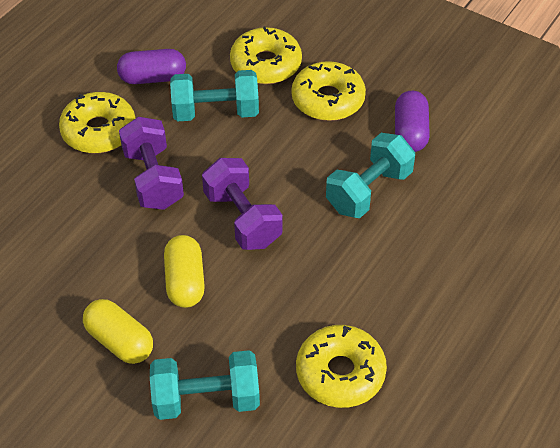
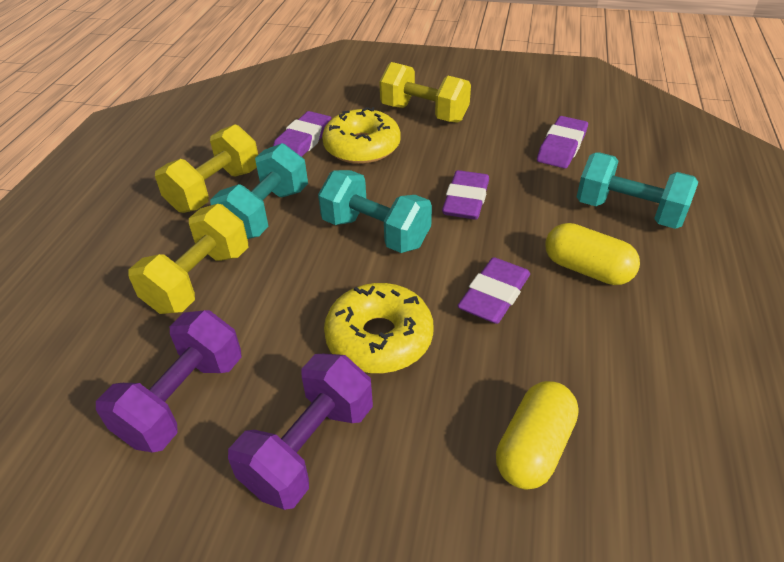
purple capsule: 2 -> 0
purple eraser: 0 -> 4
yellow donut: 4 -> 2
yellow dumbbell: 0 -> 3

